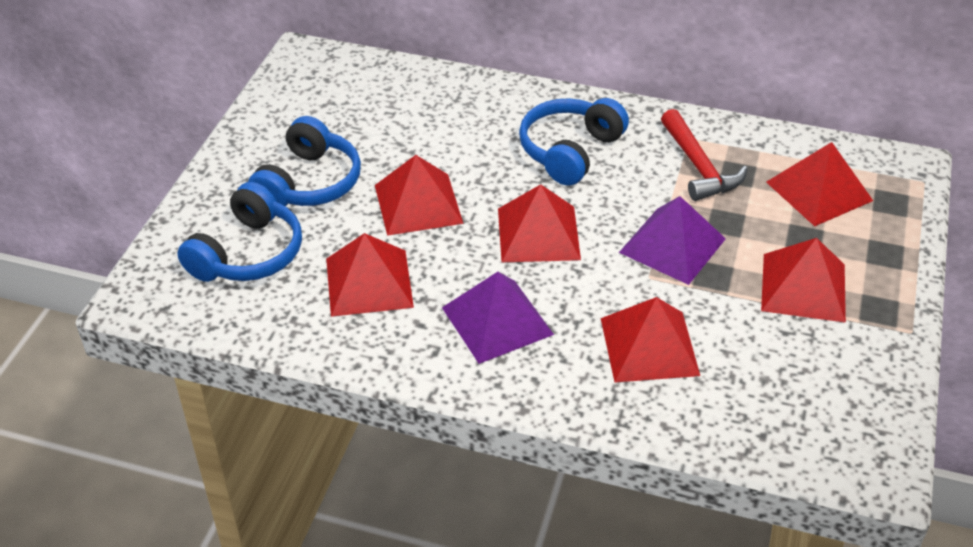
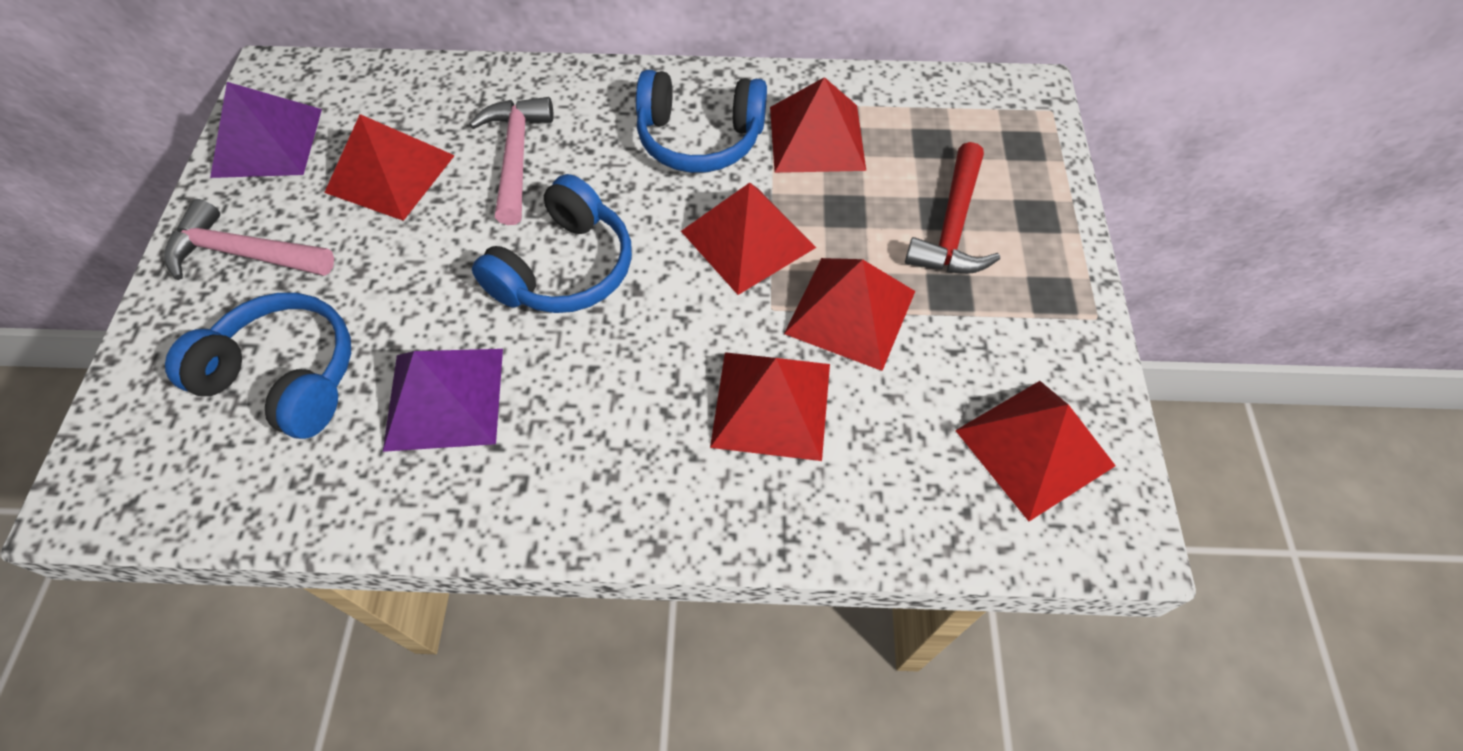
pink hammer: 0 -> 2

